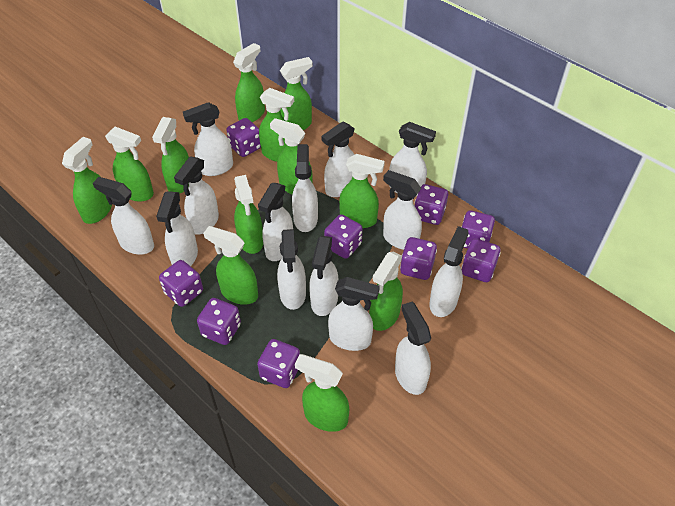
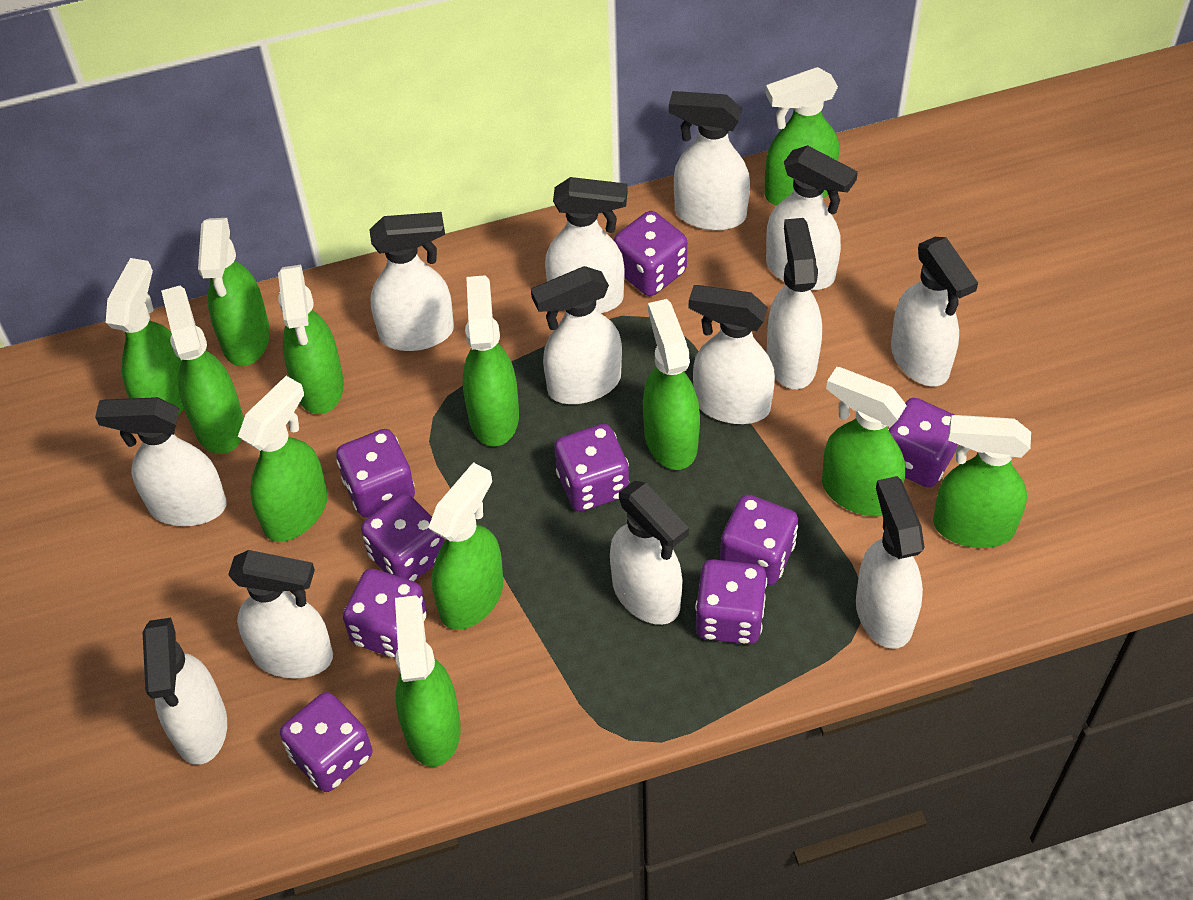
white spray bottle: 14 -> 13

